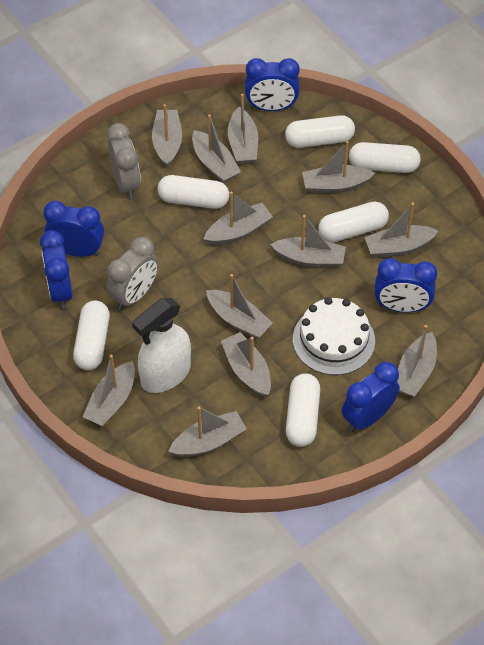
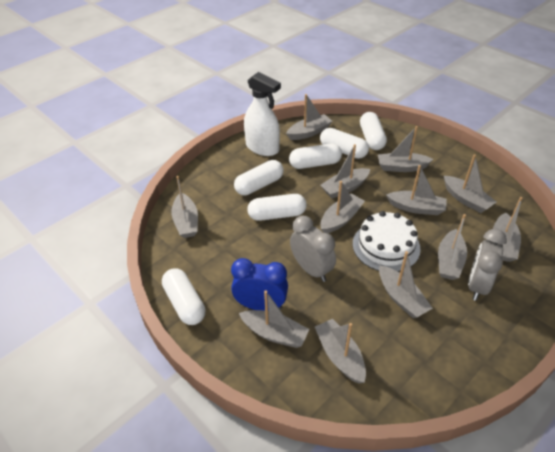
blue clock: 5 -> 1

